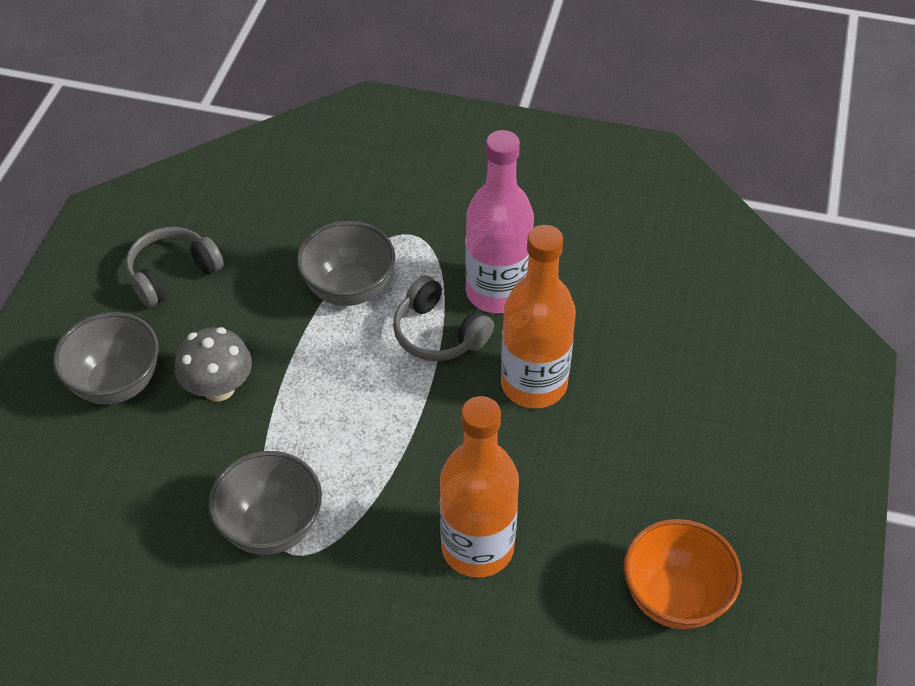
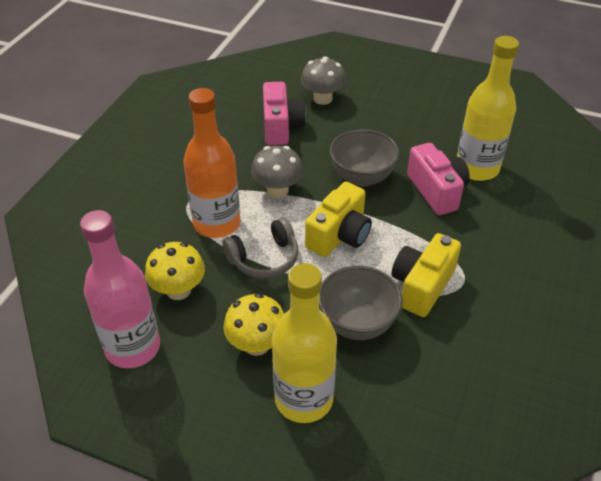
grey bowl: 3 -> 2
grey headphones: 2 -> 1
grey mushroom: 1 -> 2
orange bottle: 2 -> 1
orange bowl: 1 -> 0
pink camera: 0 -> 2
yellow bottle: 0 -> 2
yellow camera: 0 -> 2
yellow mushroom: 0 -> 2

